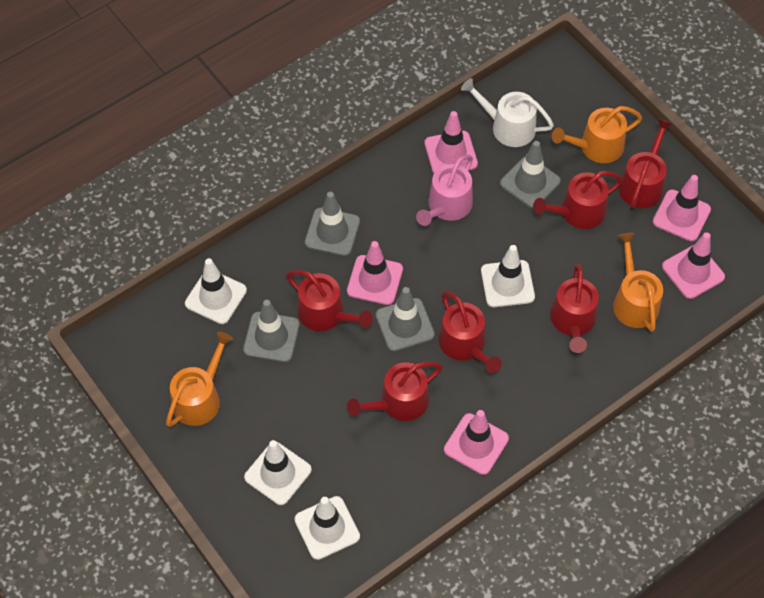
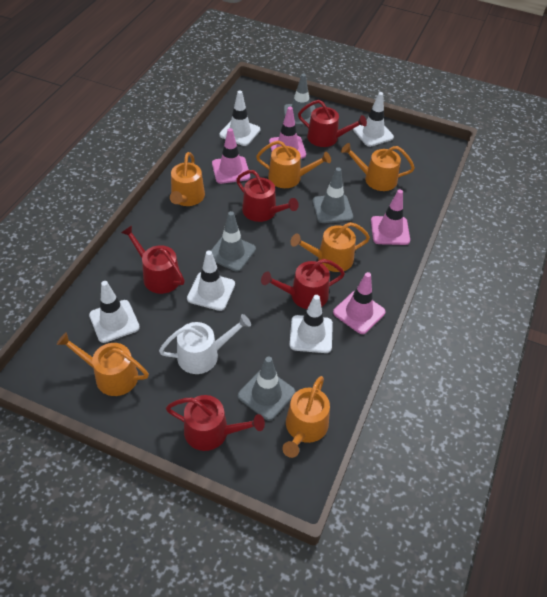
orange watering can: 3 -> 6
pink traffic cone: 5 -> 4
pink watering can: 1 -> 0
red watering can: 6 -> 5
white traffic cone: 4 -> 5

